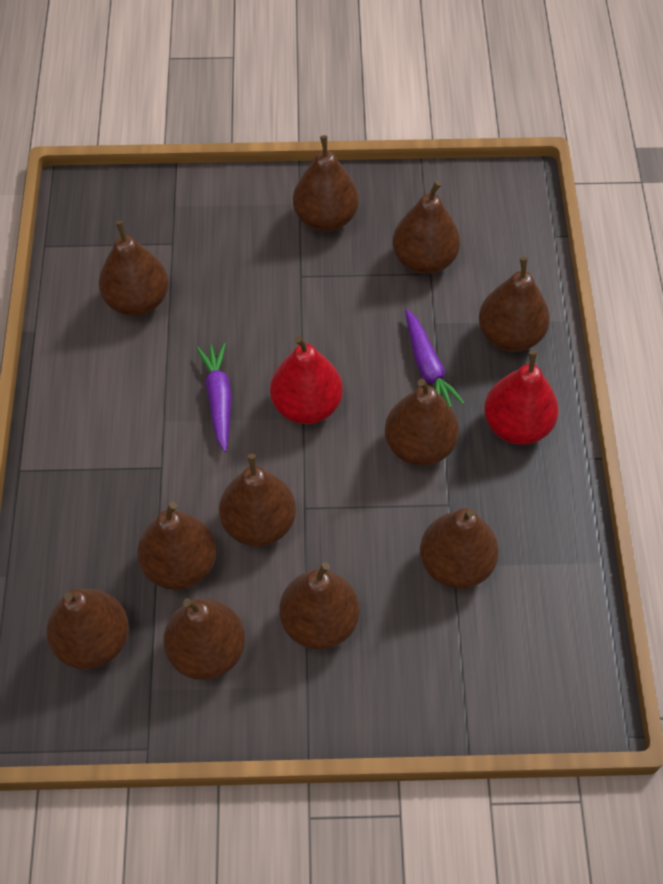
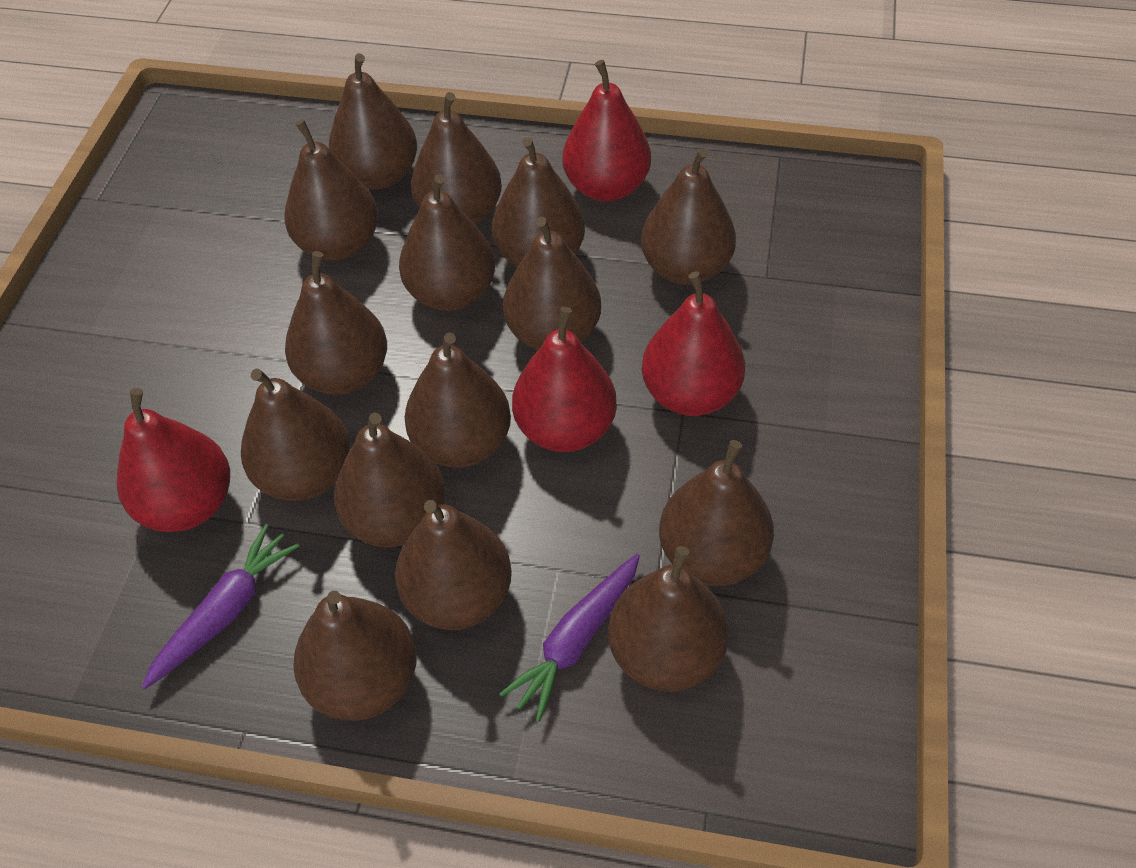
brown pear: 11 -> 15
red pear: 2 -> 4

